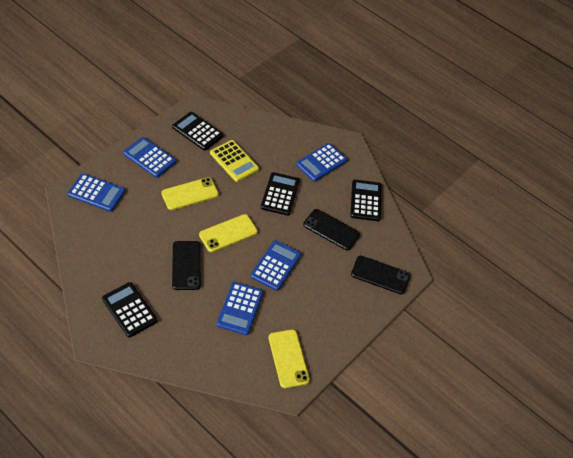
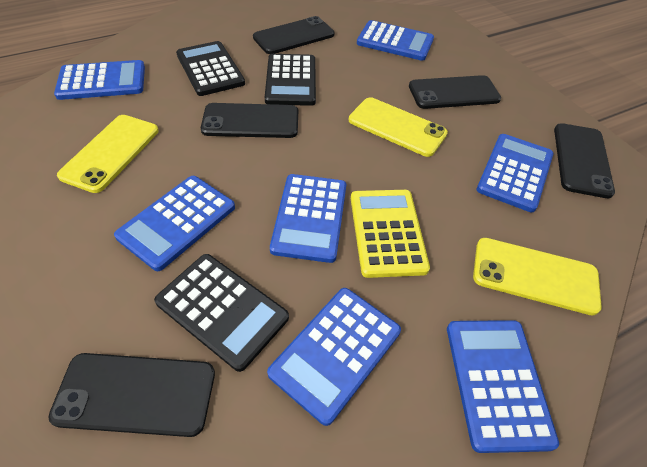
black calculator: 4 -> 3
black phone: 3 -> 5
blue calculator: 5 -> 7

